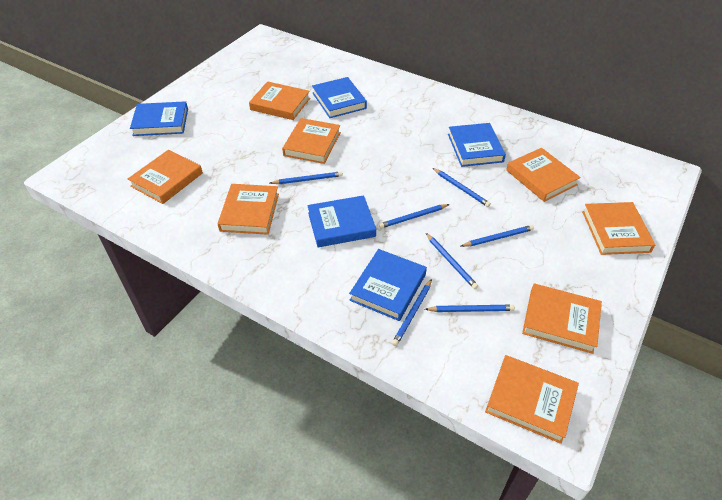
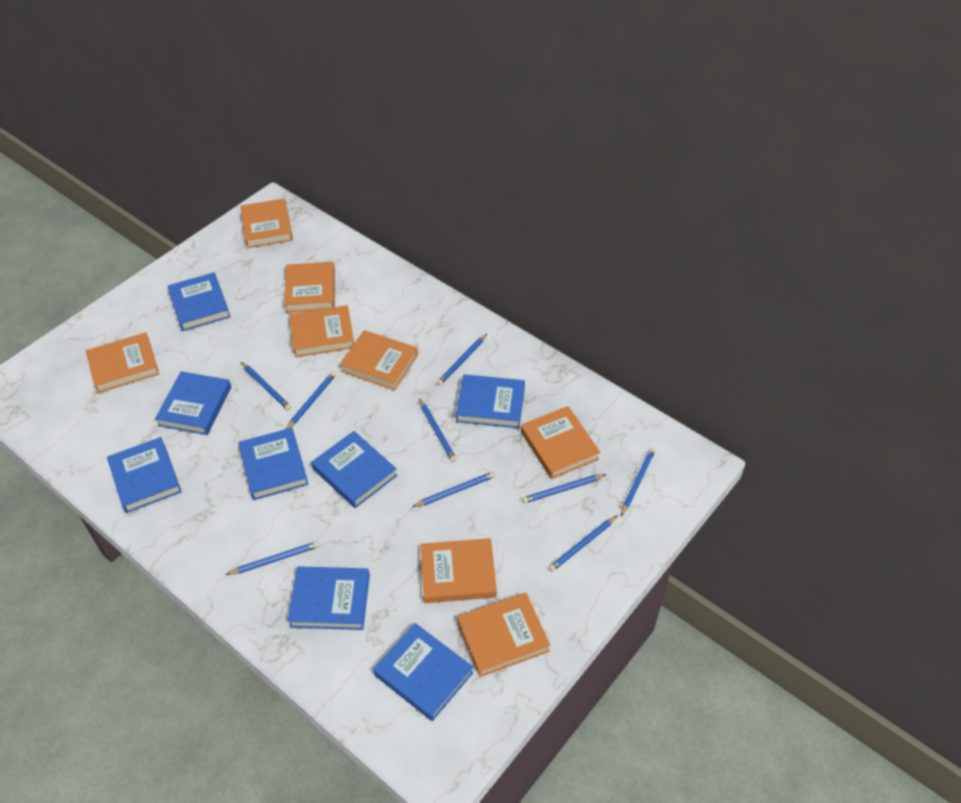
blue book: 5 -> 8
blue pencil: 7 -> 9

